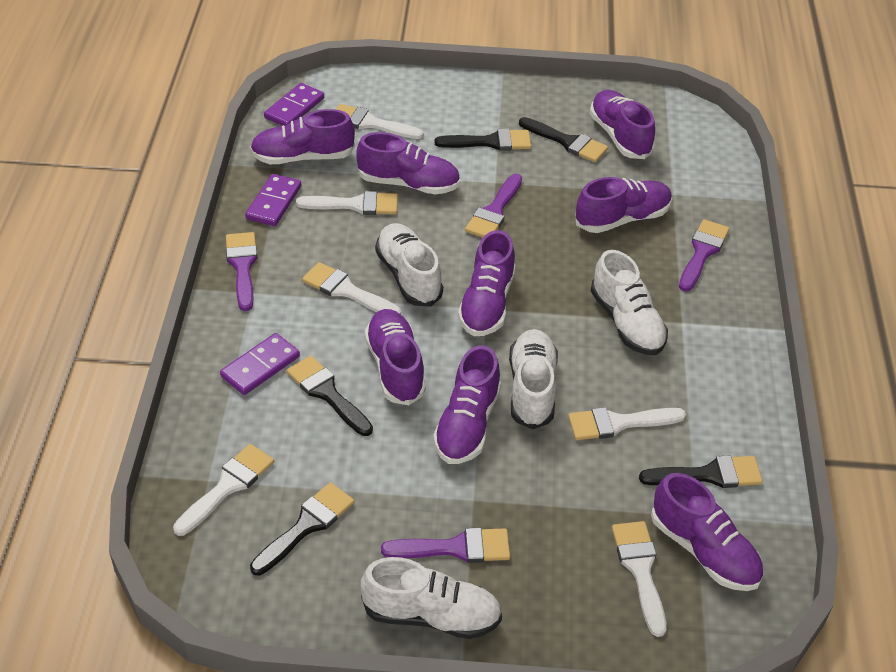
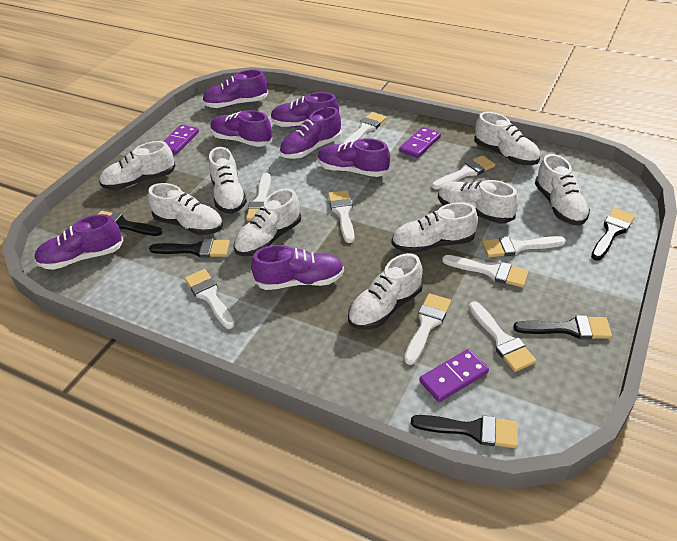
purple brush: 4 -> 0
purple shoe: 8 -> 7
white brush: 6 -> 9
white shoe: 4 -> 9

